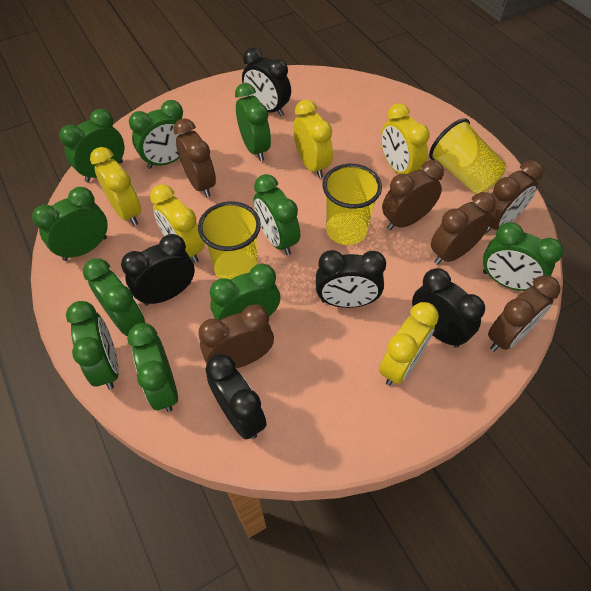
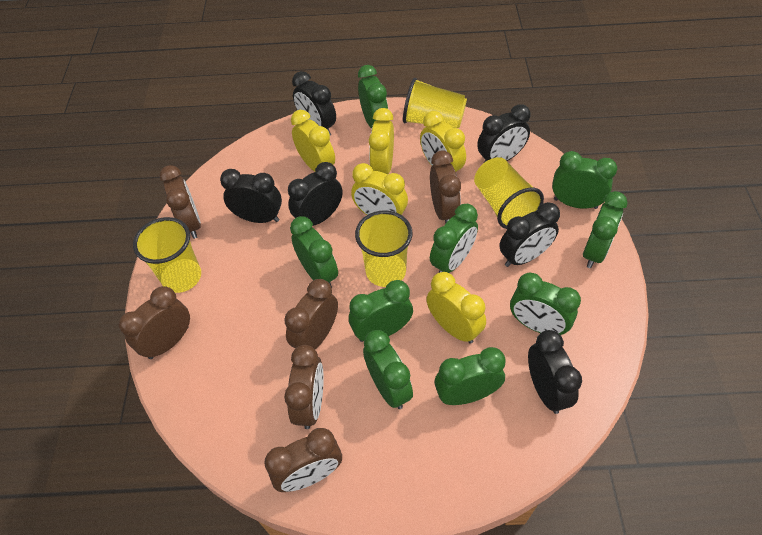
black clock: 5 -> 6
green clock: 10 -> 9
yellow cup: 3 -> 4

